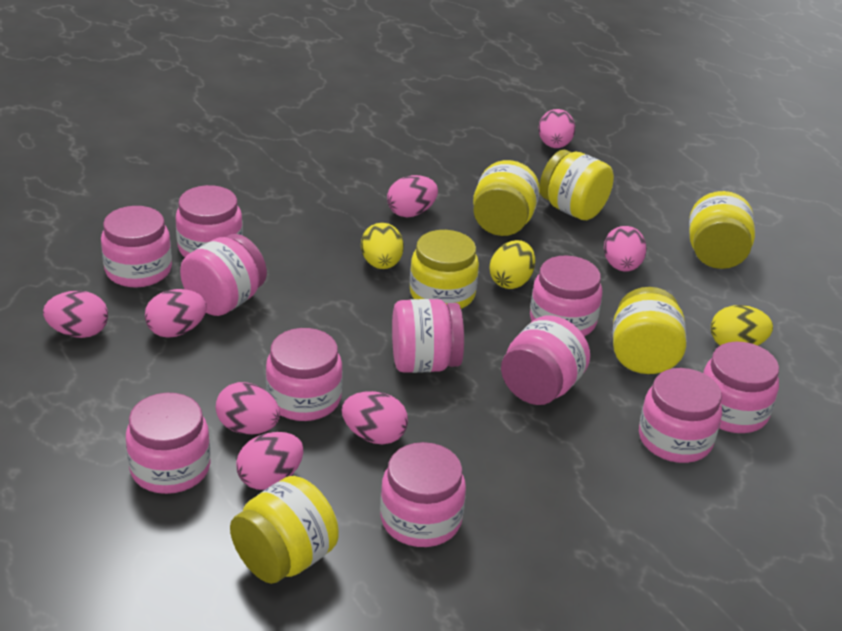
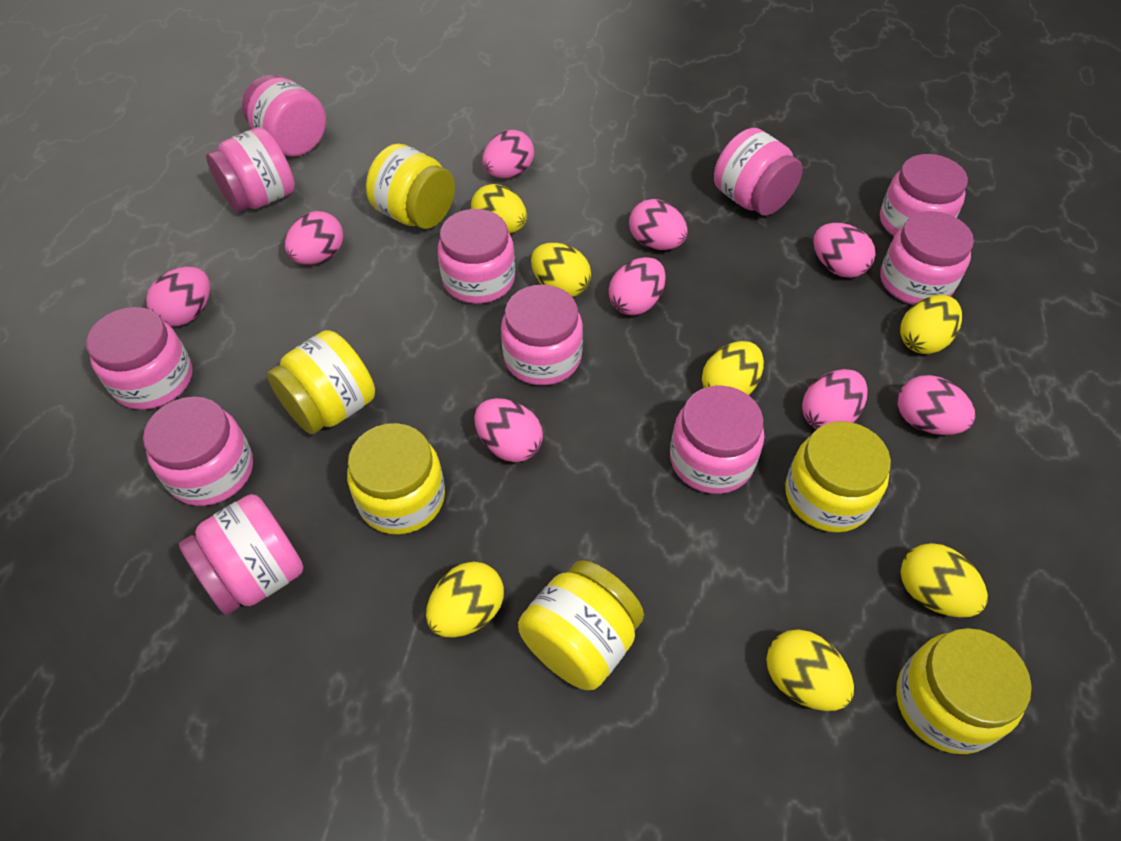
pink egg: 8 -> 9
yellow egg: 3 -> 7

